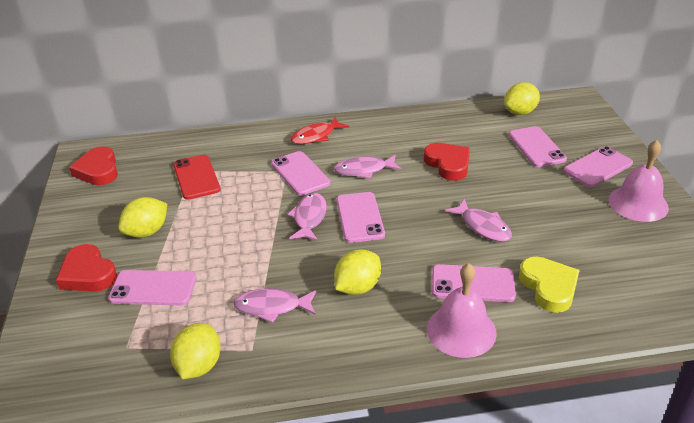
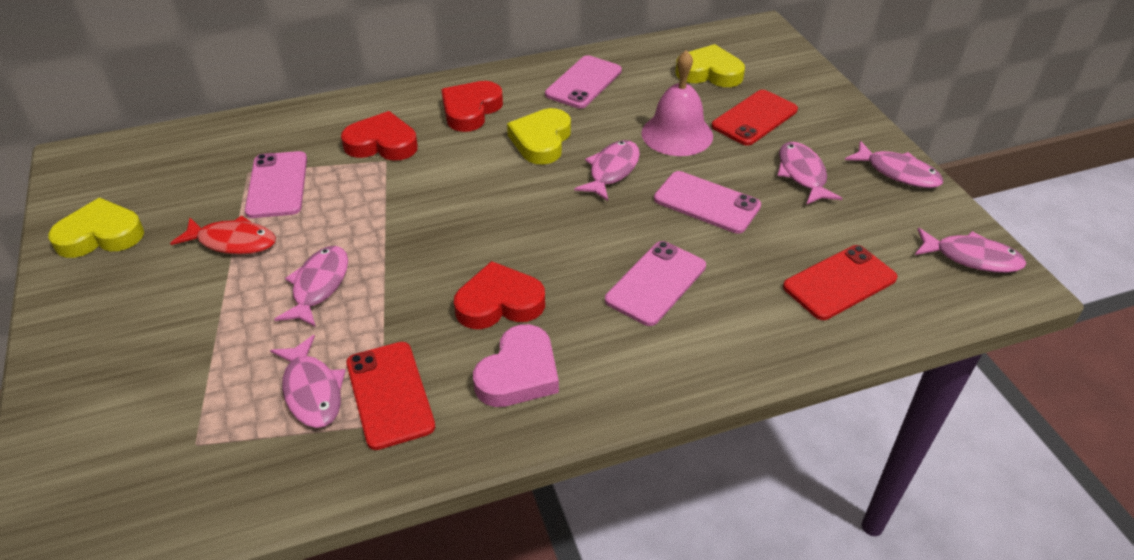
pink bell: 2 -> 1
pink fish: 4 -> 6
pink heart: 0 -> 1
pink phone: 6 -> 4
red phone: 1 -> 3
yellow heart: 1 -> 3
yellow lemon: 4 -> 0

